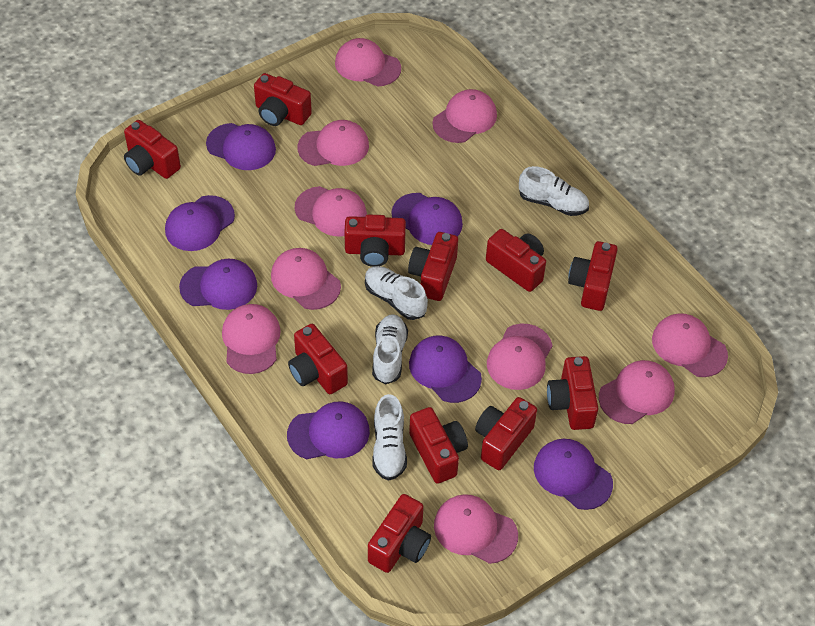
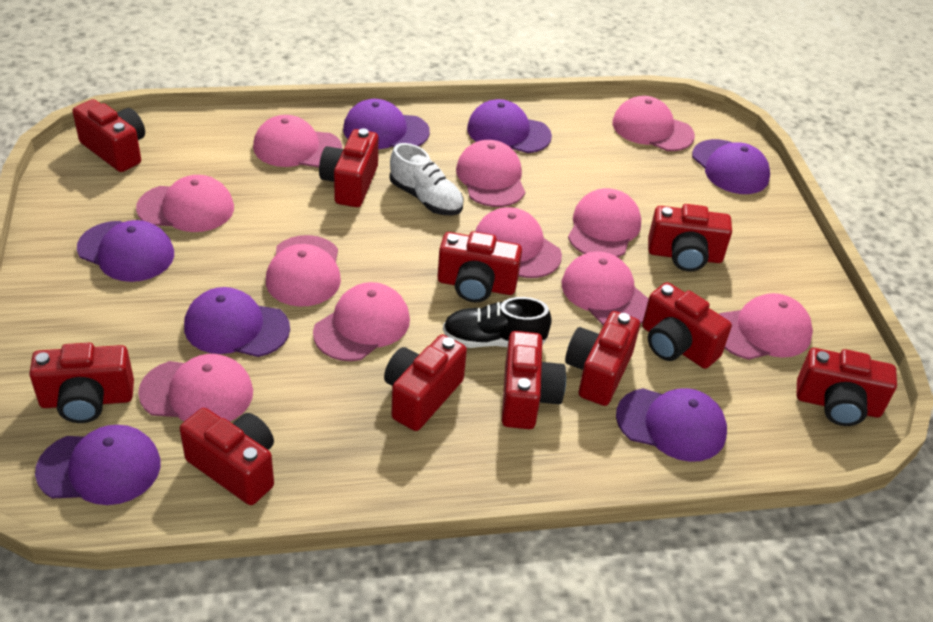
black shoe: 0 -> 1
pink cap: 10 -> 11
white shoe: 4 -> 1

